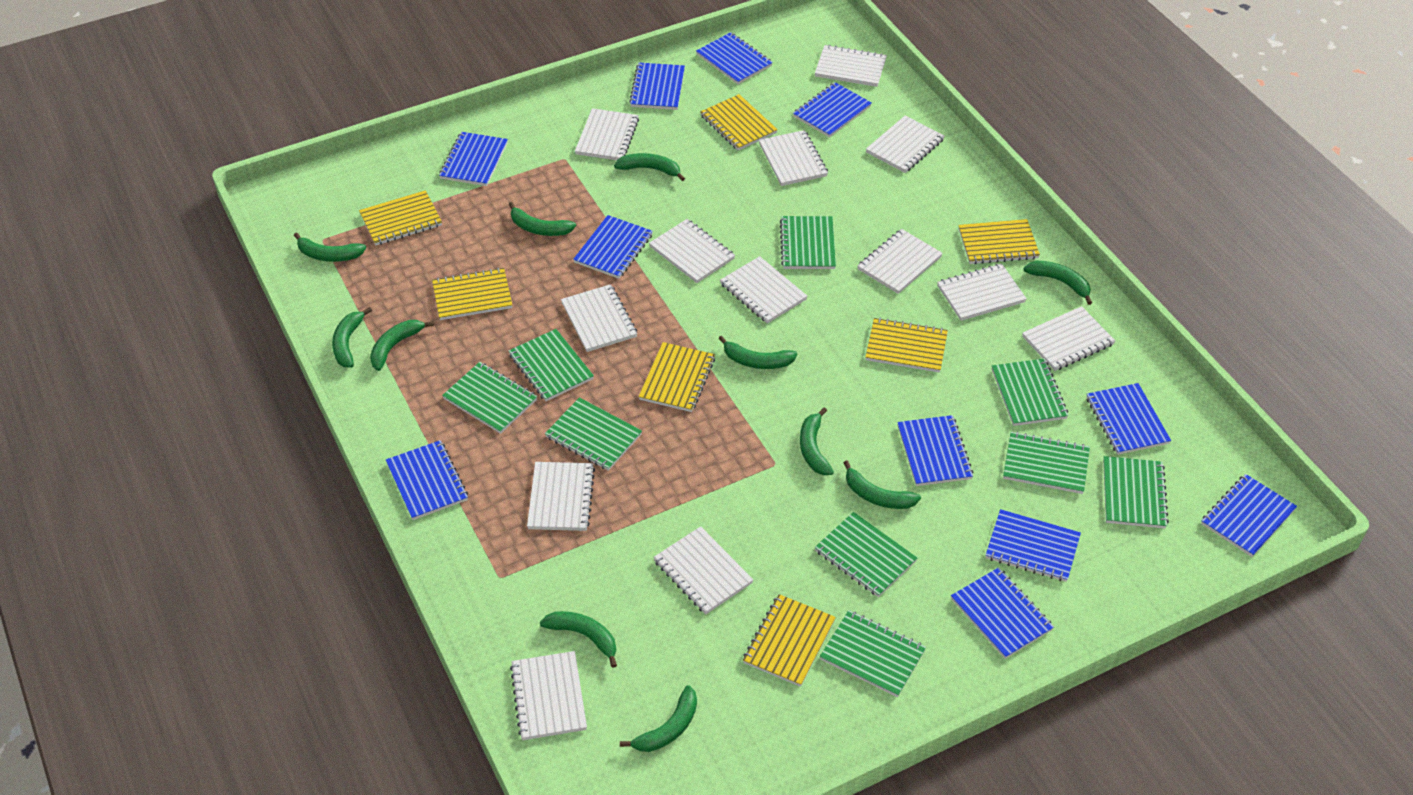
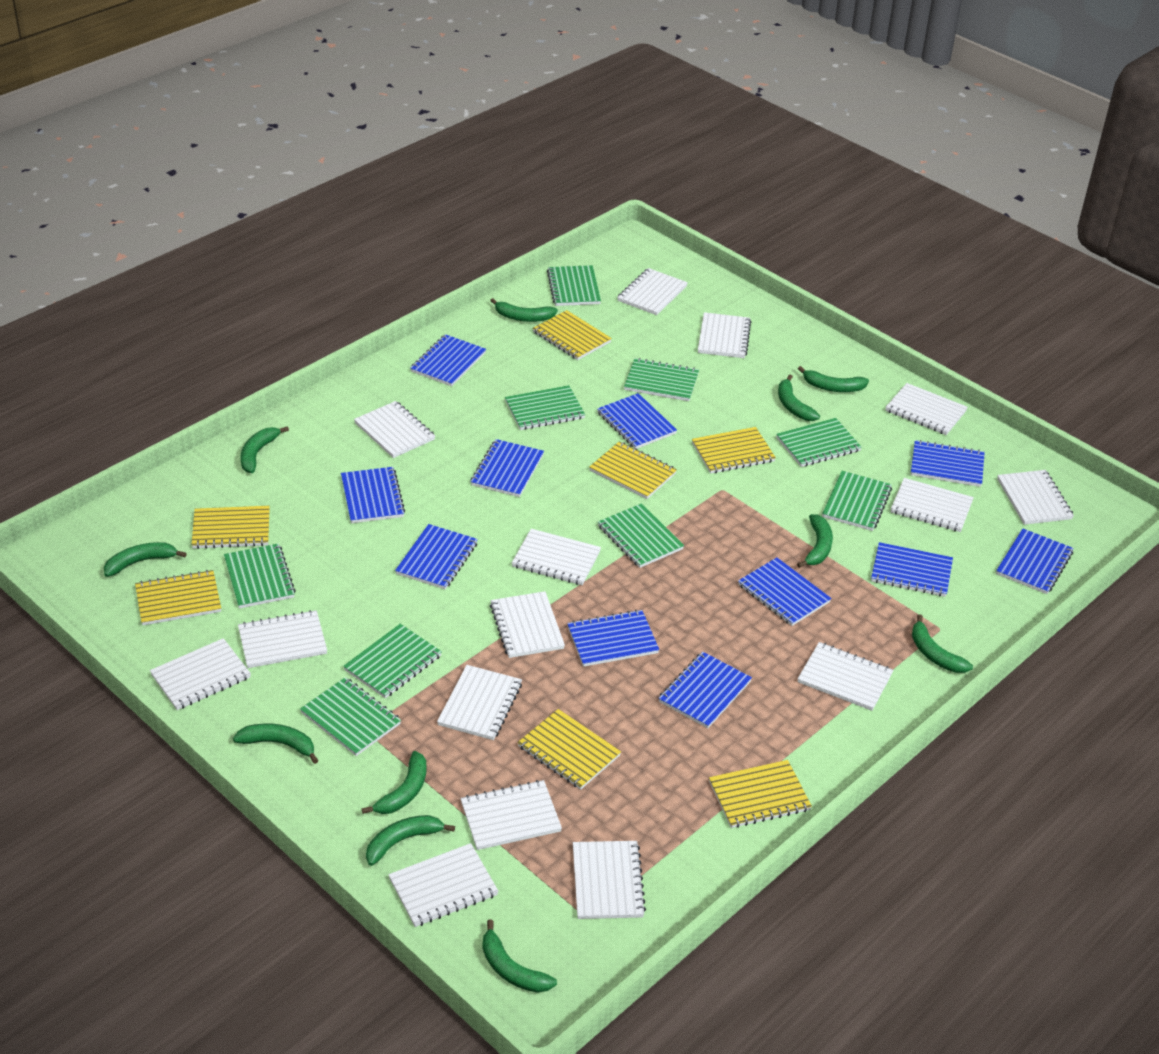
white notebook: 13 -> 15

